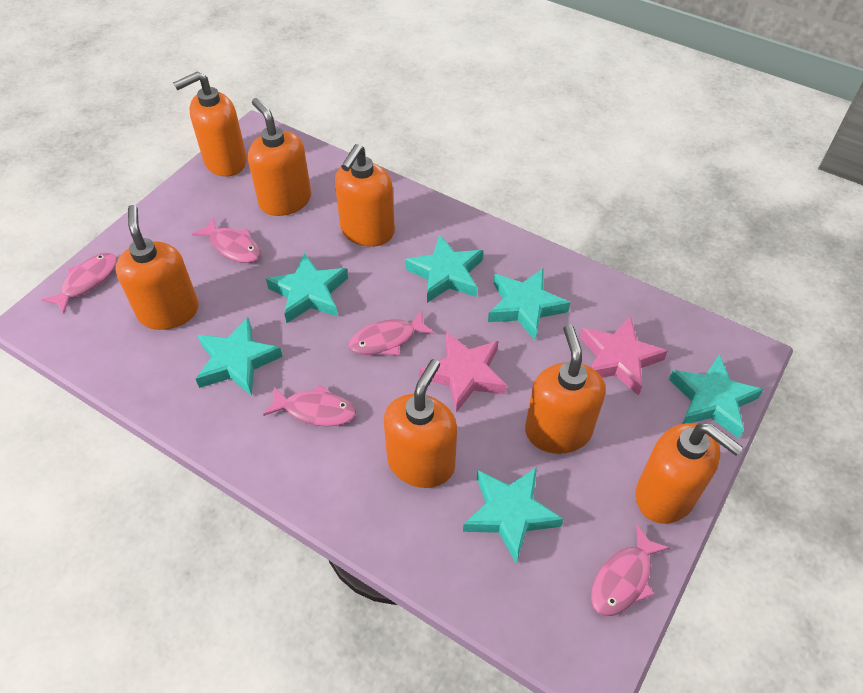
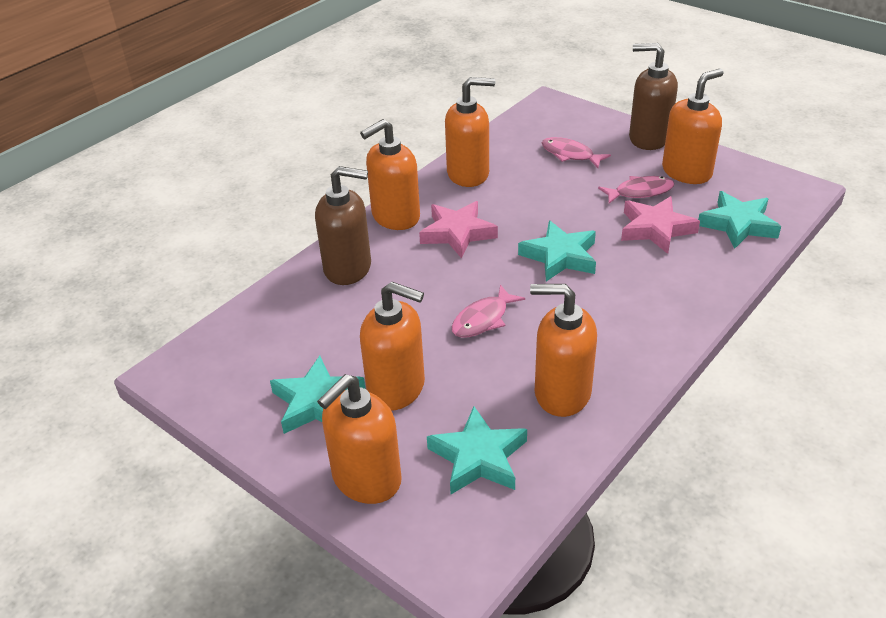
brown soap dispenser: 0 -> 2
orange soap dispenser: 7 -> 6
pink fish: 5 -> 3
turquoise star: 6 -> 4

